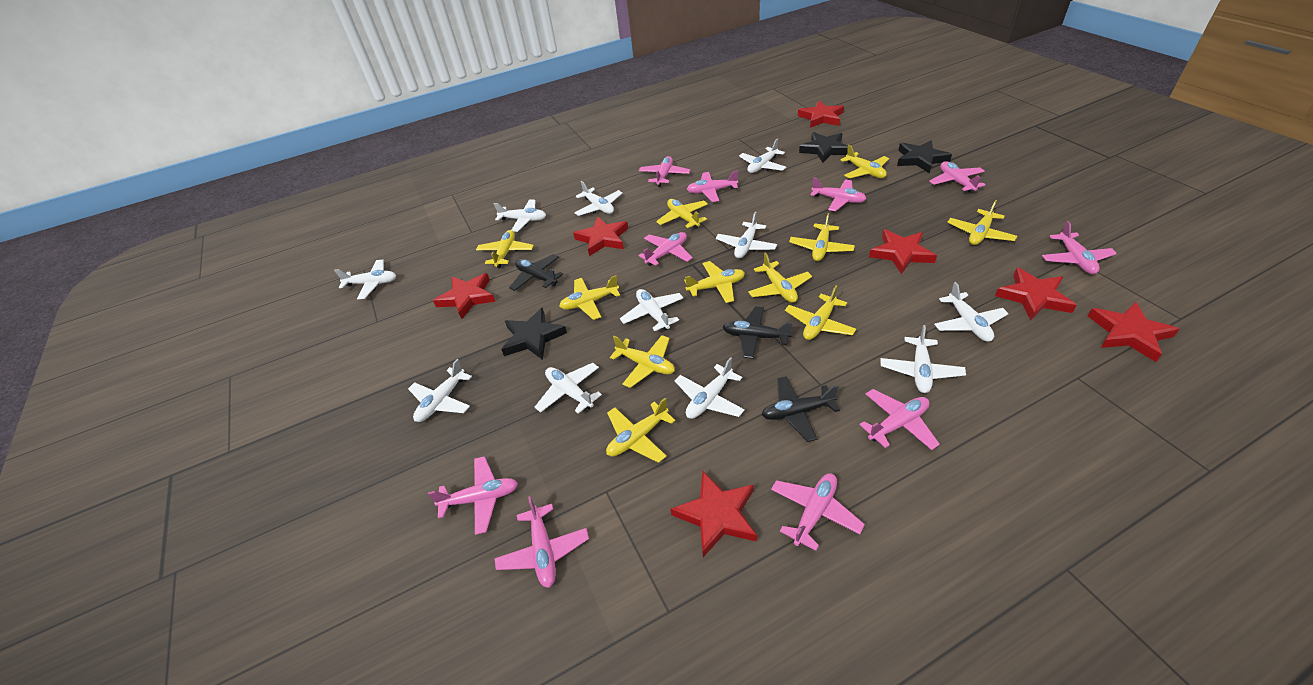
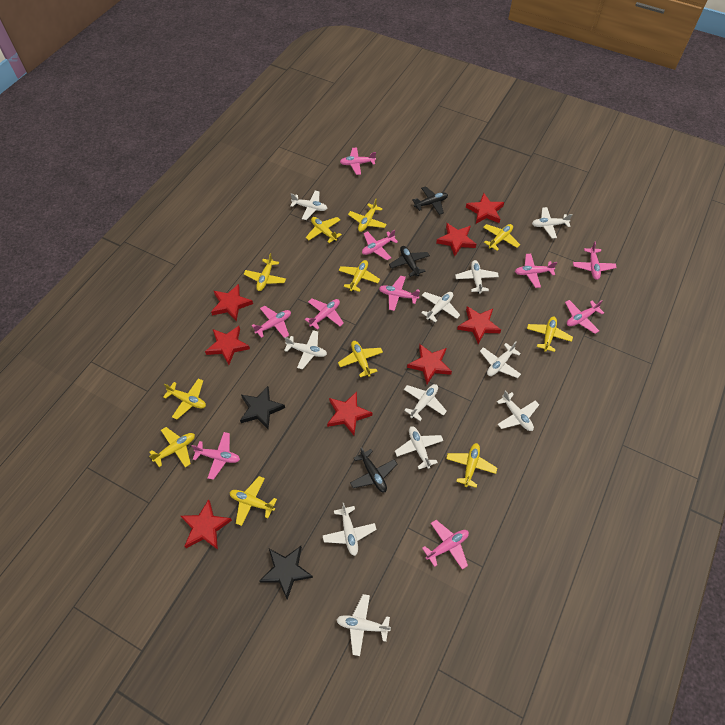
black star: 3 -> 2
red star: 7 -> 8

